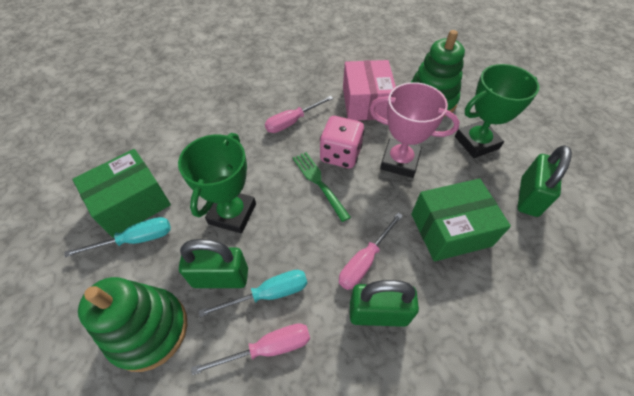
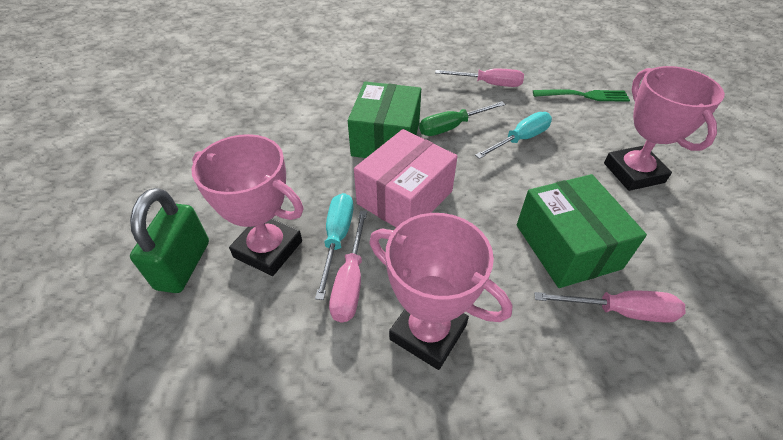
green padlock: 3 -> 1
green screwdriver: 0 -> 1
green stacking toy: 2 -> 0
green trophy: 2 -> 0
pink dice: 1 -> 0
pink trophy: 1 -> 3

